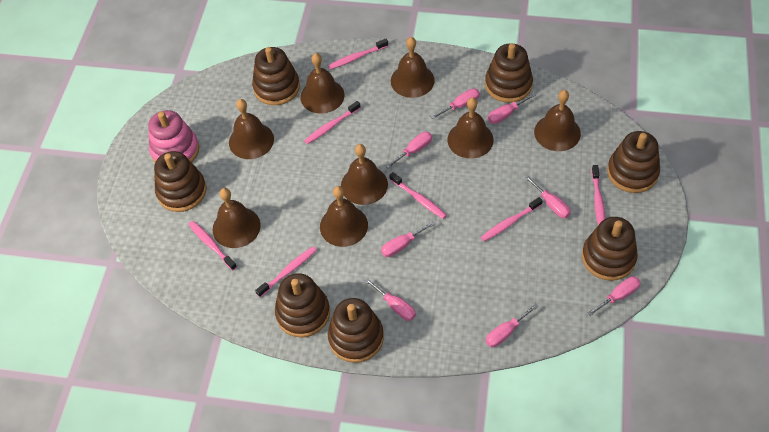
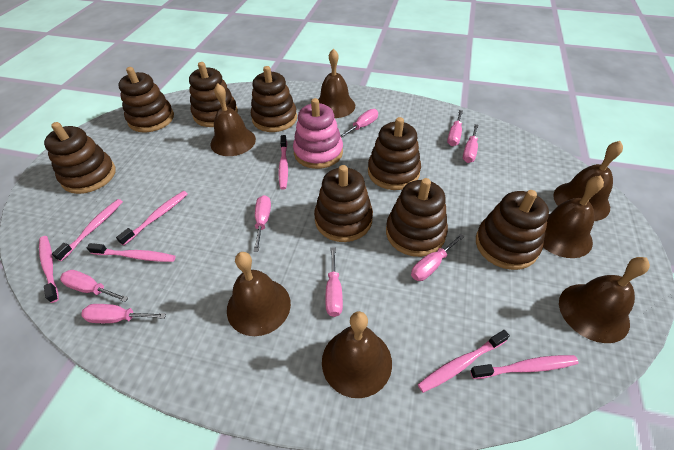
brown bell: 8 -> 7
brown stacking toy: 7 -> 8

